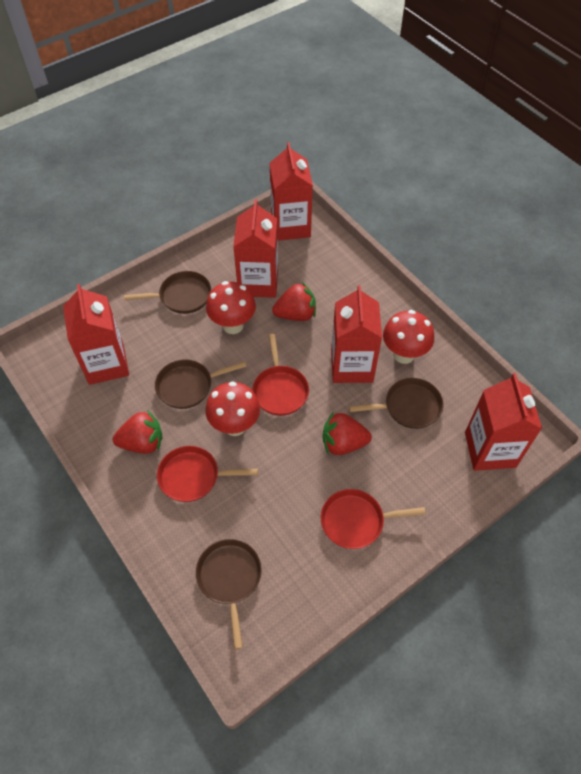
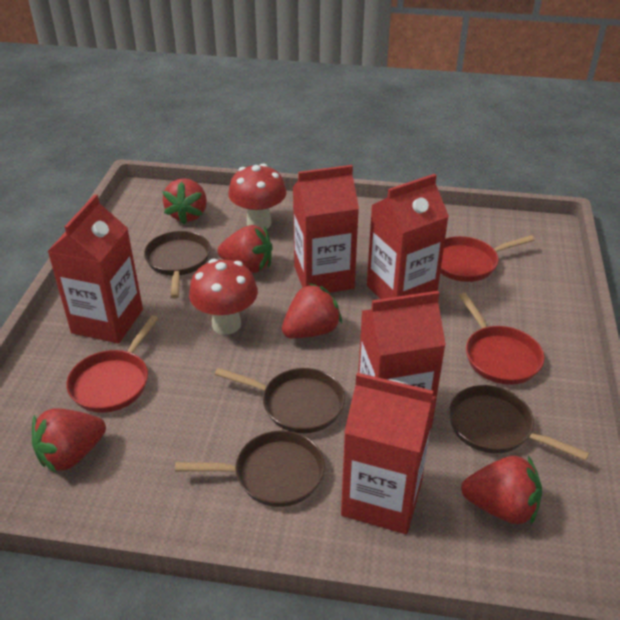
red mushroom: 3 -> 2
red strawberry: 3 -> 5

